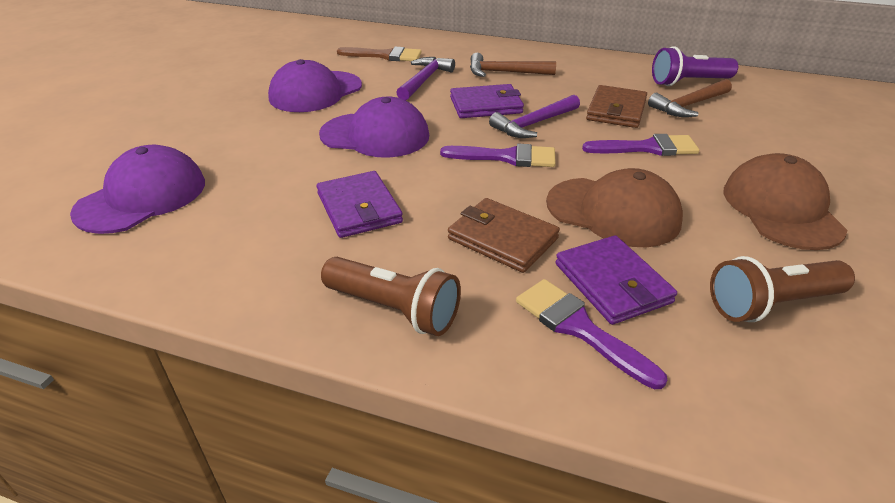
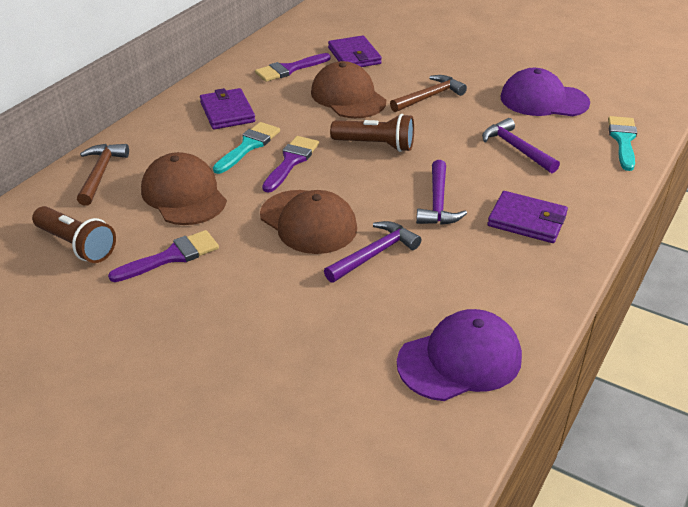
brown brush: 1 -> 0
brown cap: 2 -> 3
brown wallet: 2 -> 0
purple cap: 3 -> 2
purple flashlight: 1 -> 0
purple hammer: 2 -> 3
turquoise brush: 0 -> 2

